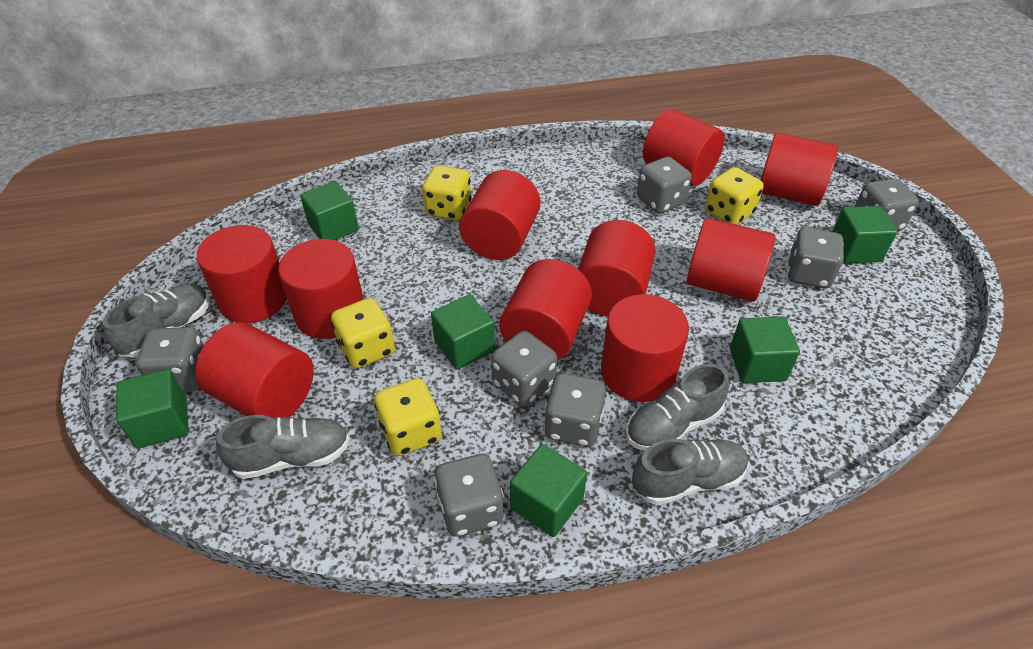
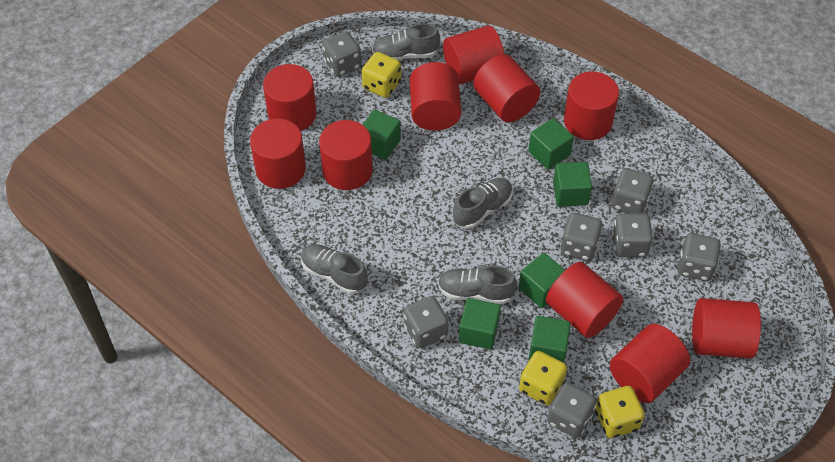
yellow dice: 4 -> 3

